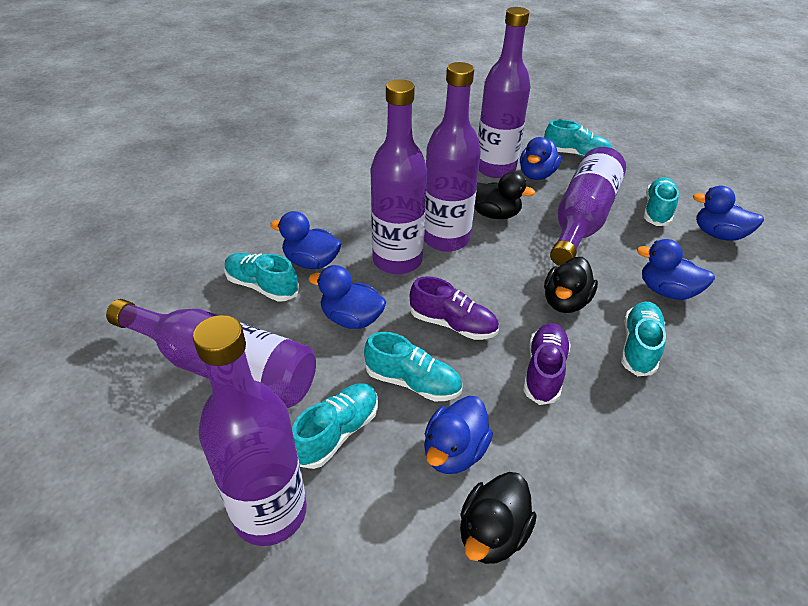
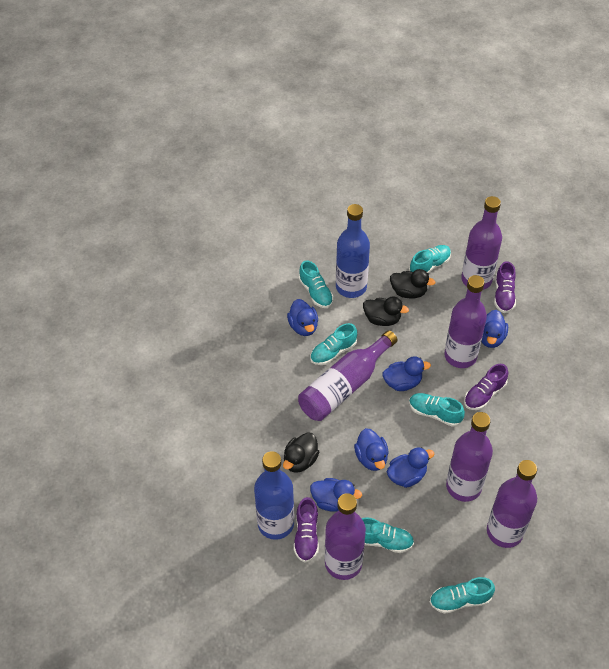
blue bottle: 0 -> 2
purple shoe: 2 -> 3

